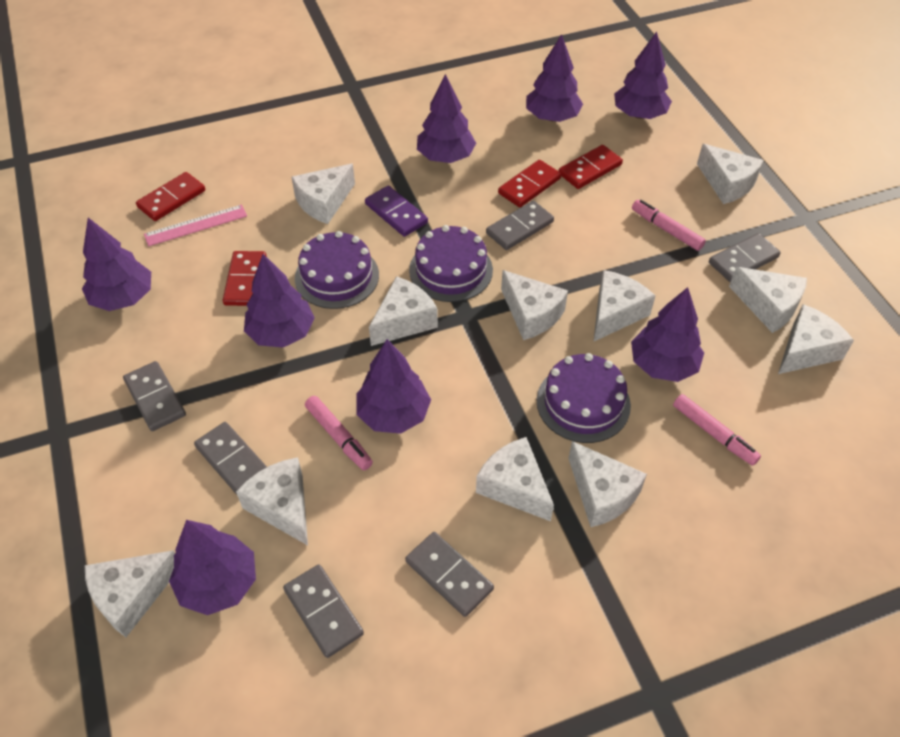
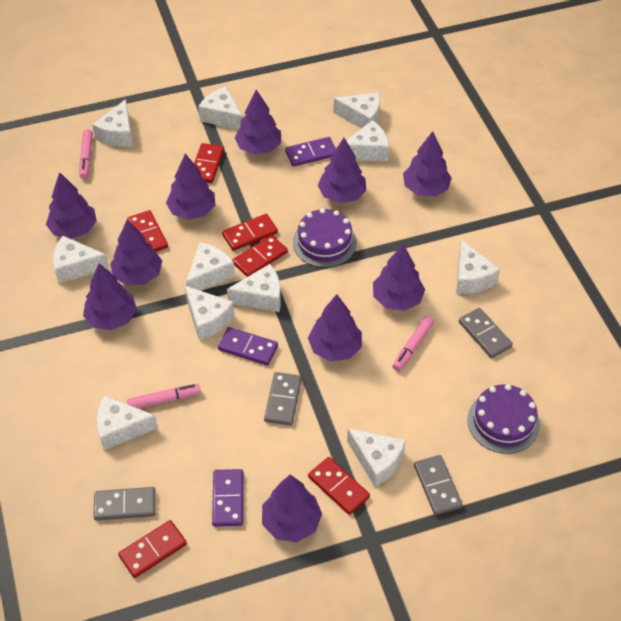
grey domino: 6 -> 4
pink ruler: 1 -> 0
purple cake: 3 -> 2
purple domino: 1 -> 3
purple tree: 8 -> 10
red domino: 4 -> 6

